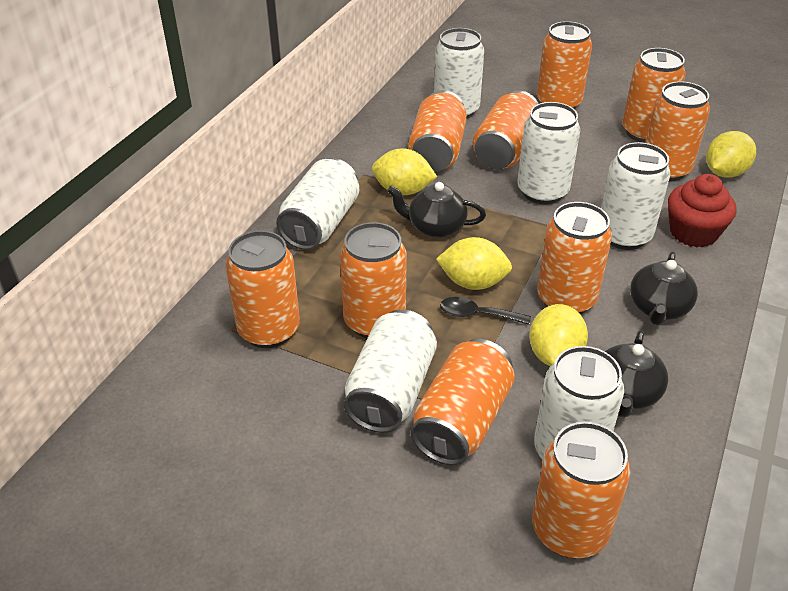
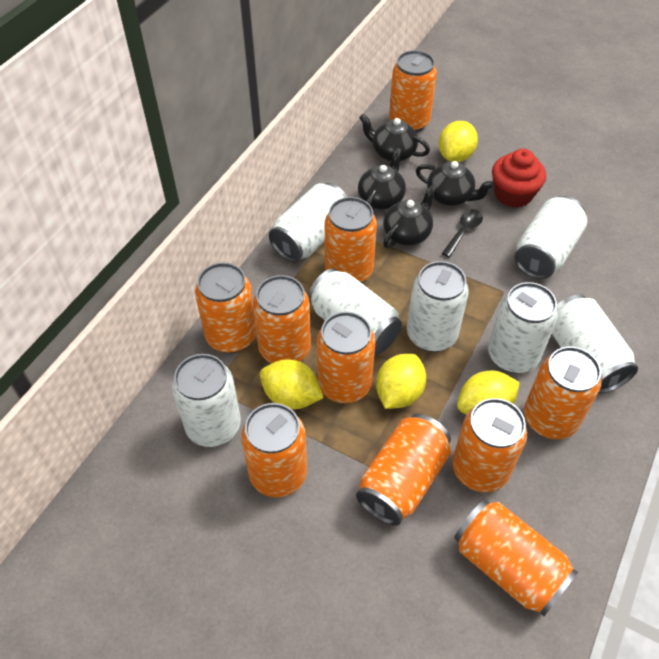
black teapot: 3 -> 4
white can: 6 -> 7

